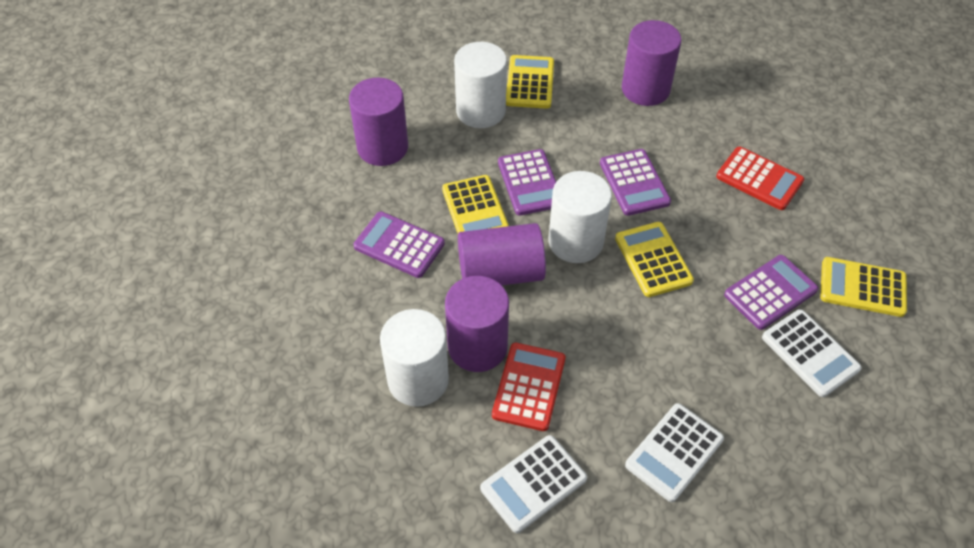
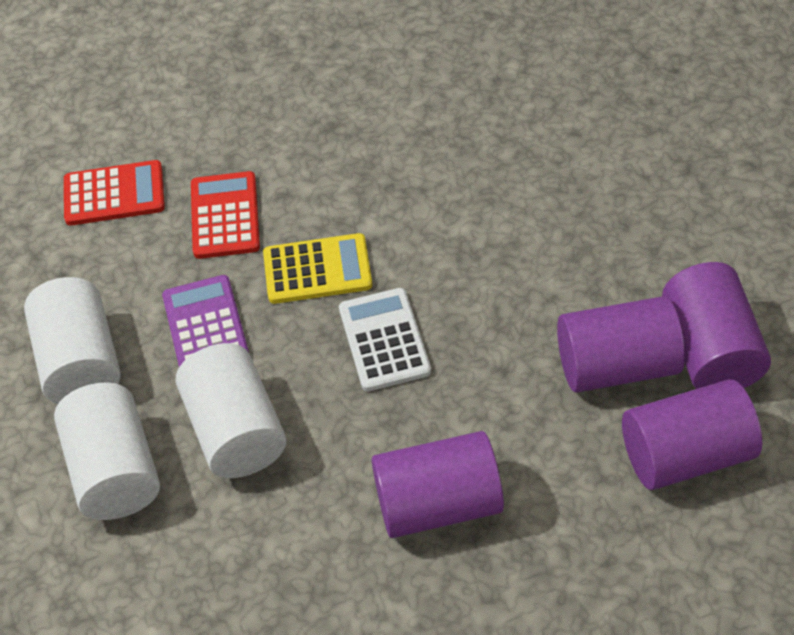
purple calculator: 4 -> 1
white calculator: 3 -> 1
yellow calculator: 4 -> 1

